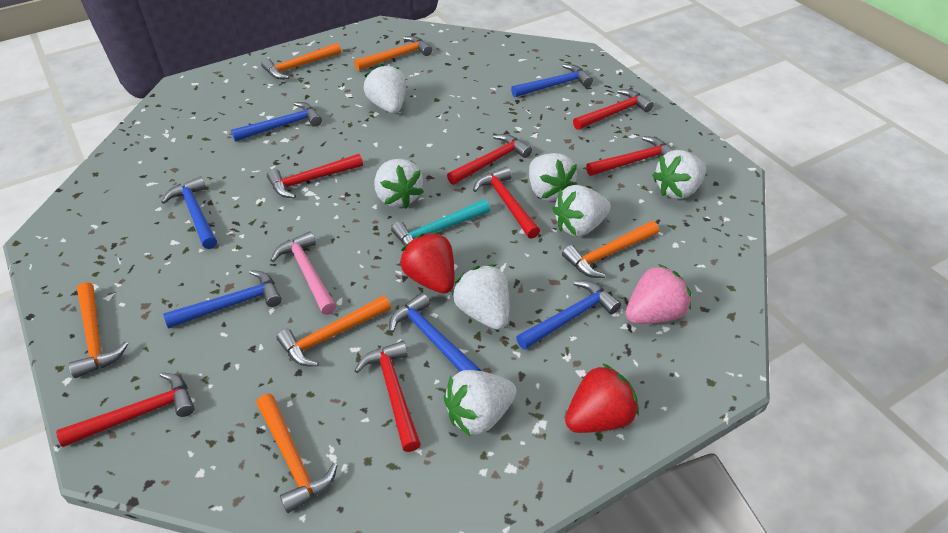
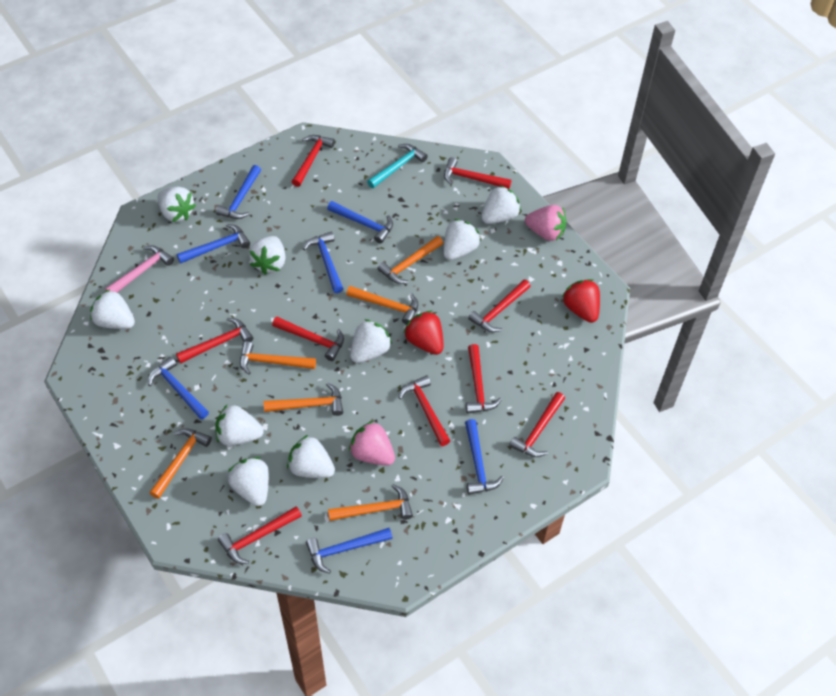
blue hammer: 6 -> 7
pink strawberry: 1 -> 2
red hammer: 7 -> 9
white strawberry: 7 -> 9

